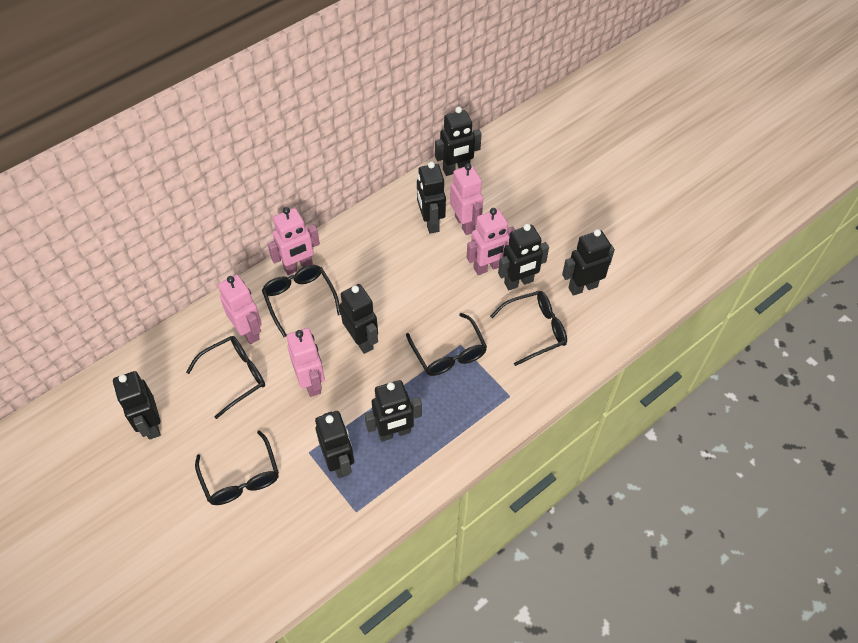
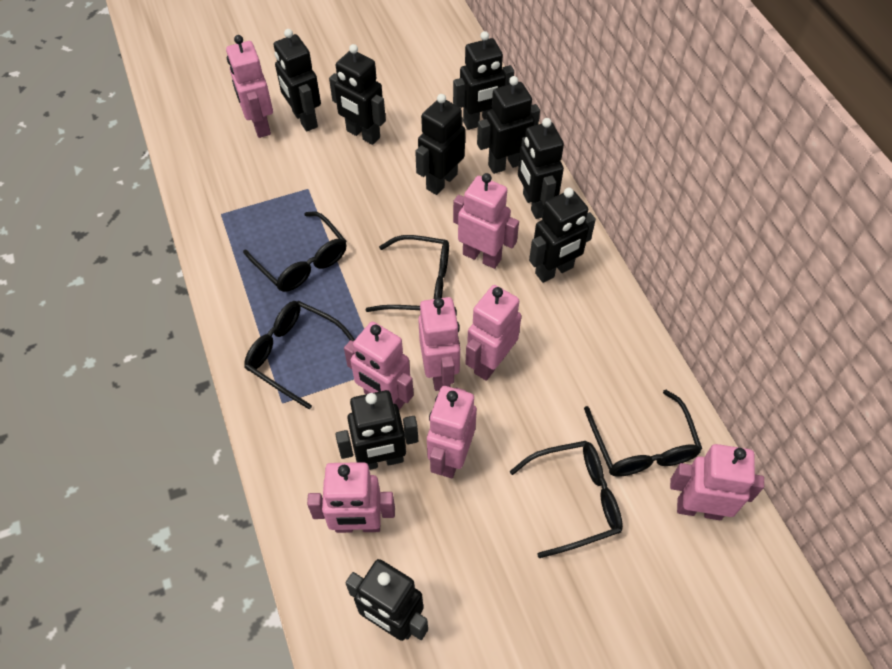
black robot: 8 -> 9
pink robot: 5 -> 8

